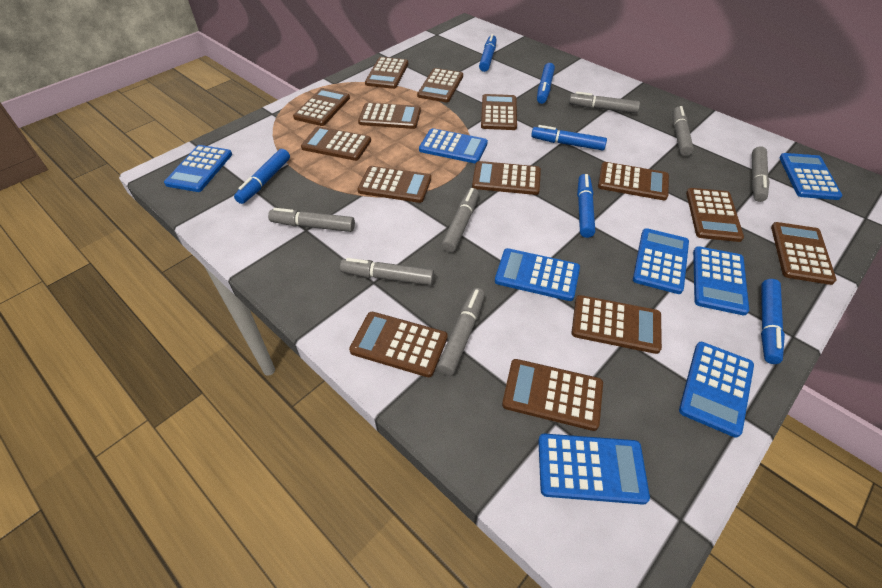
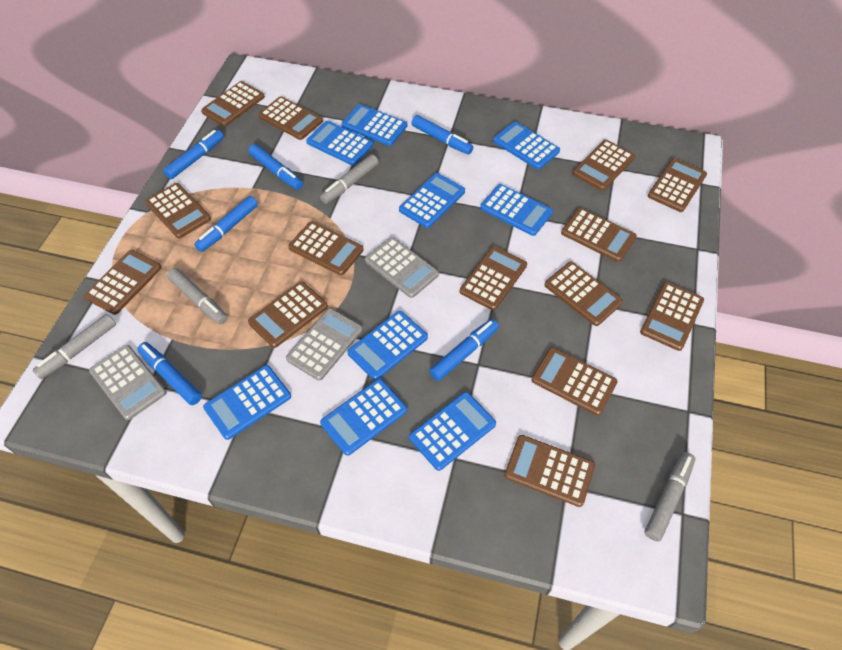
blue calculator: 8 -> 9
grey calculator: 0 -> 3
grey marker: 7 -> 4

